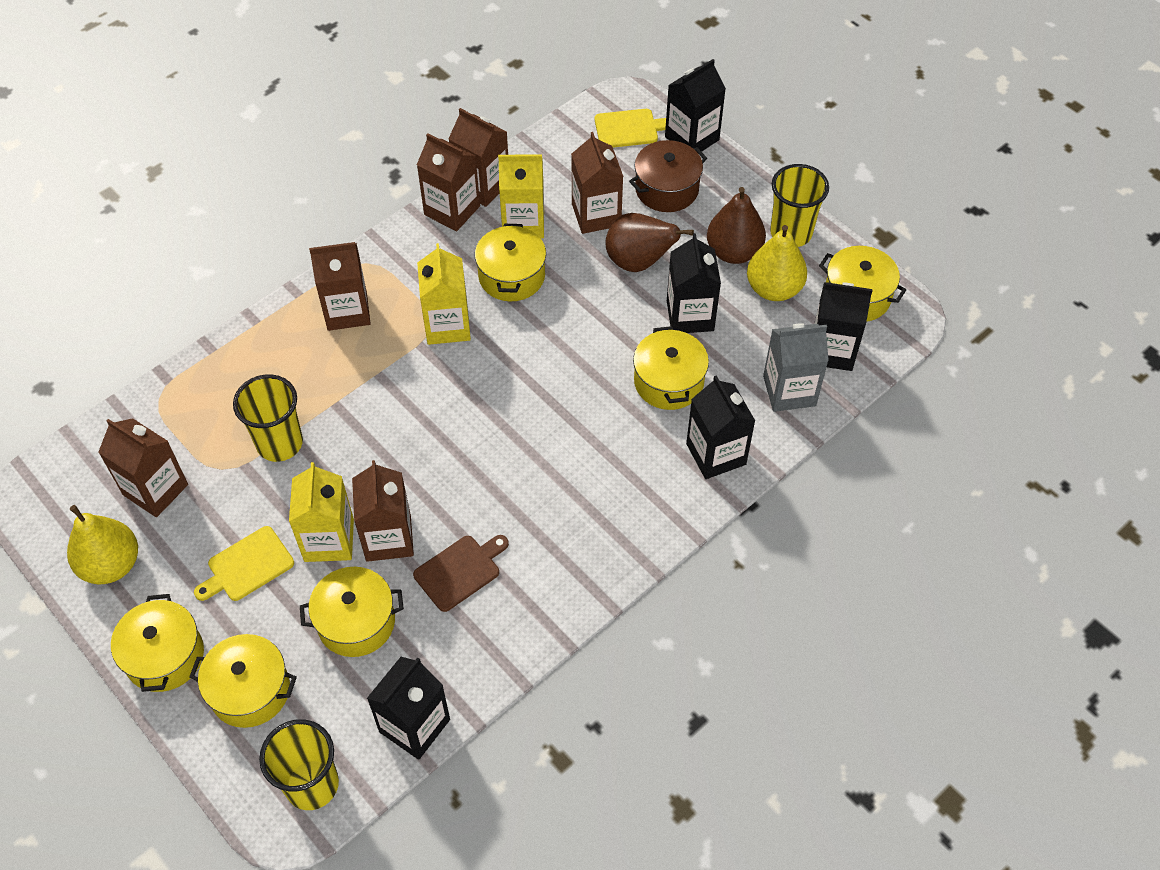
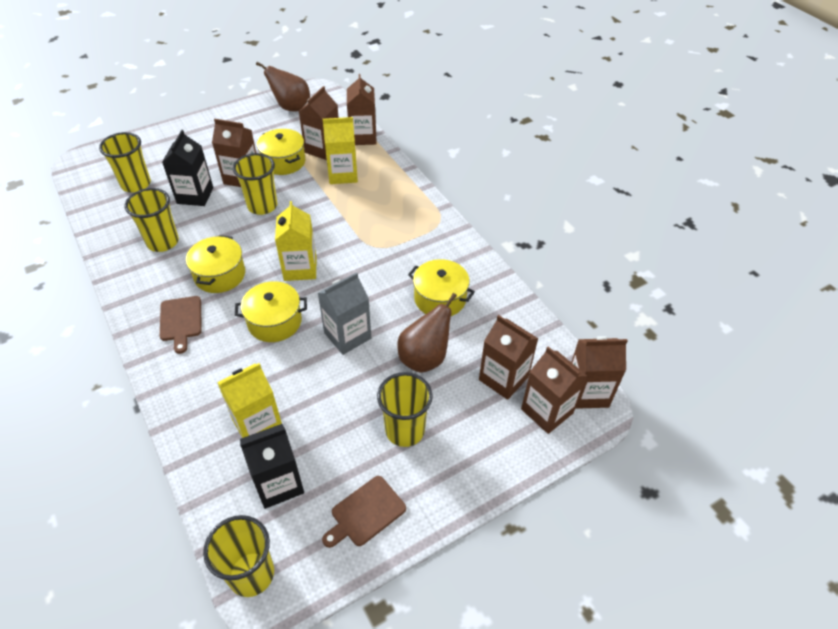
black carton: 5 -> 2
brown cutting board: 1 -> 2
brown pot: 1 -> 0
yellow cup: 3 -> 5
yellow cutting board: 2 -> 0
yellow pear: 2 -> 0
yellow pot: 6 -> 4

